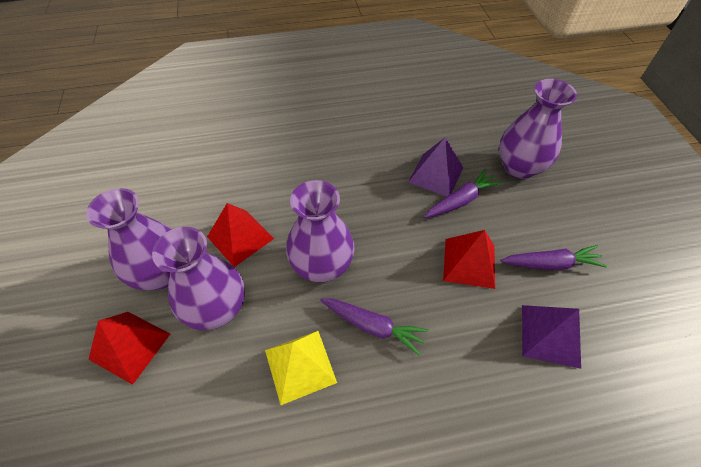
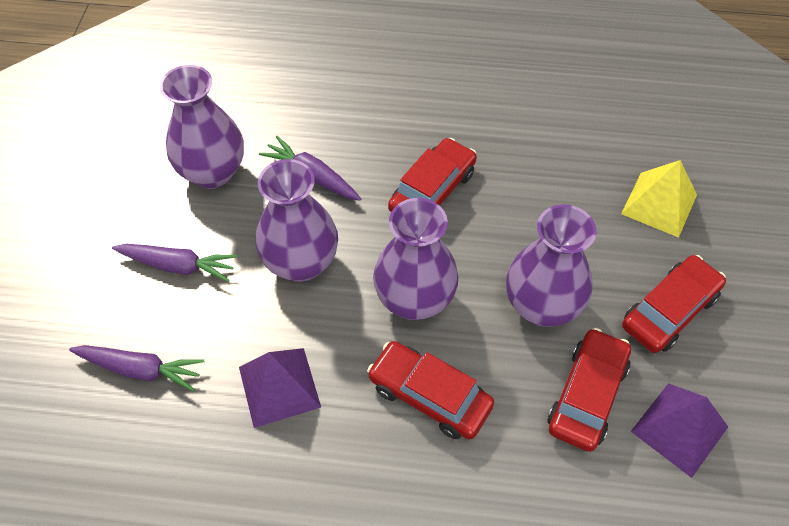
red car: 0 -> 4
red pyramid: 3 -> 0

